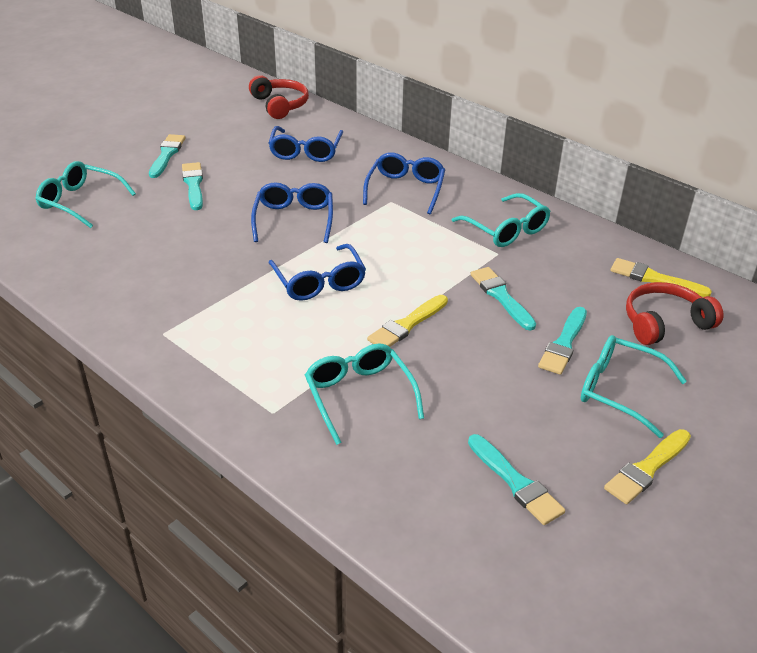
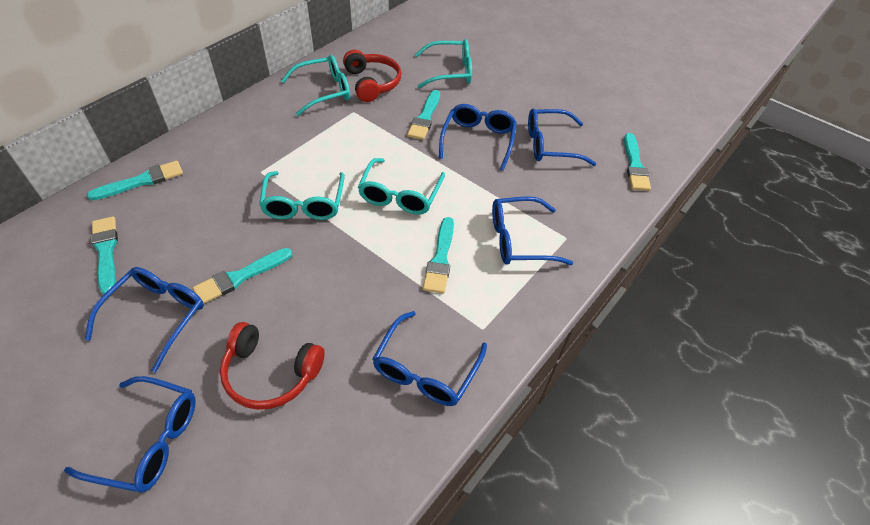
blue glasses: 4 -> 6
turquoise brush: 5 -> 6
yellow brush: 3 -> 0

